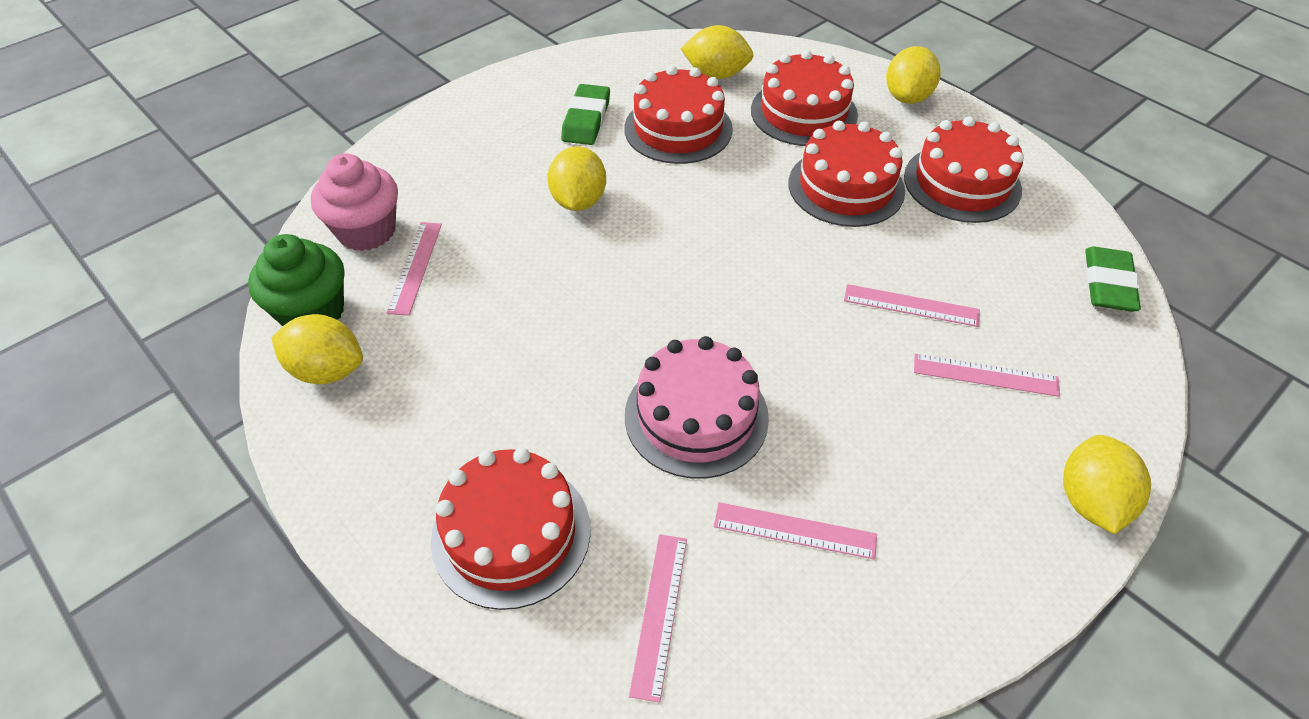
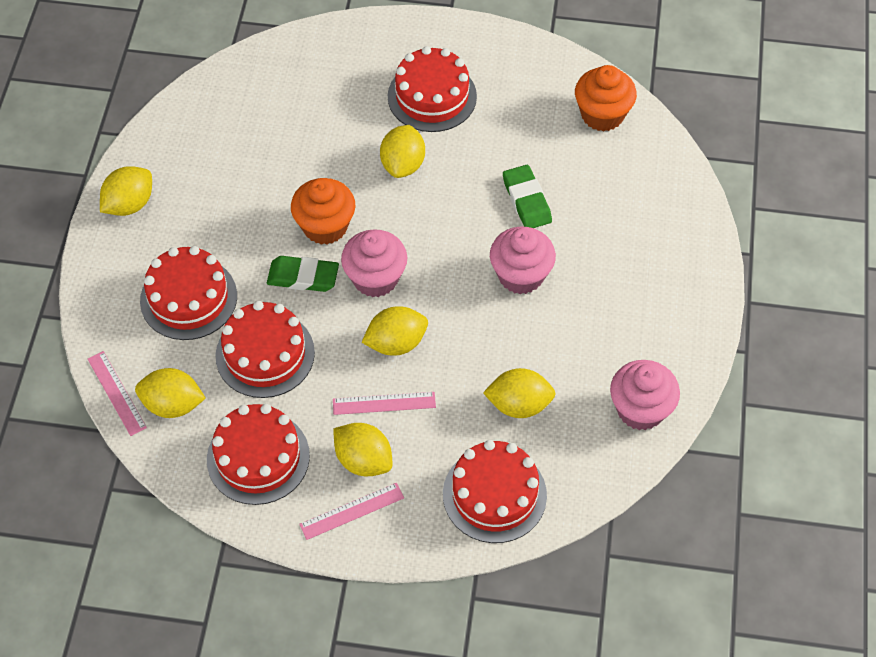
green cupcake: 1 -> 0
orange cupcake: 0 -> 2
pink cake: 1 -> 0
pink cupcake: 1 -> 3
pink ruler: 5 -> 3
yellow lemon: 5 -> 6

